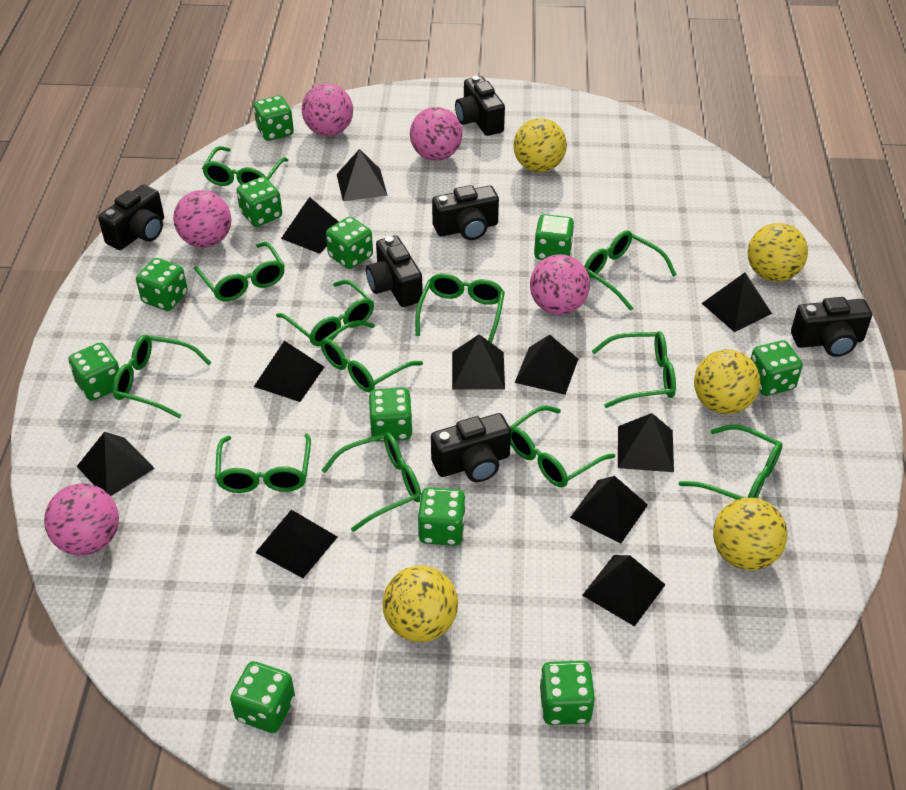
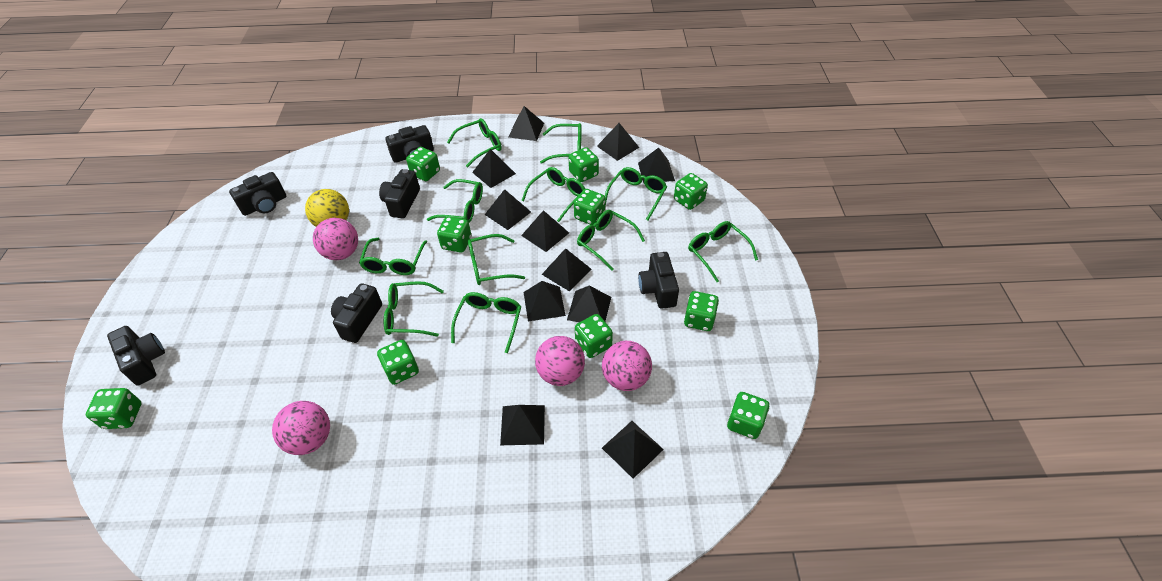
green dice: 11 -> 10
green glasses: 12 -> 11
pink ball: 5 -> 4
yellow ball: 5 -> 1

